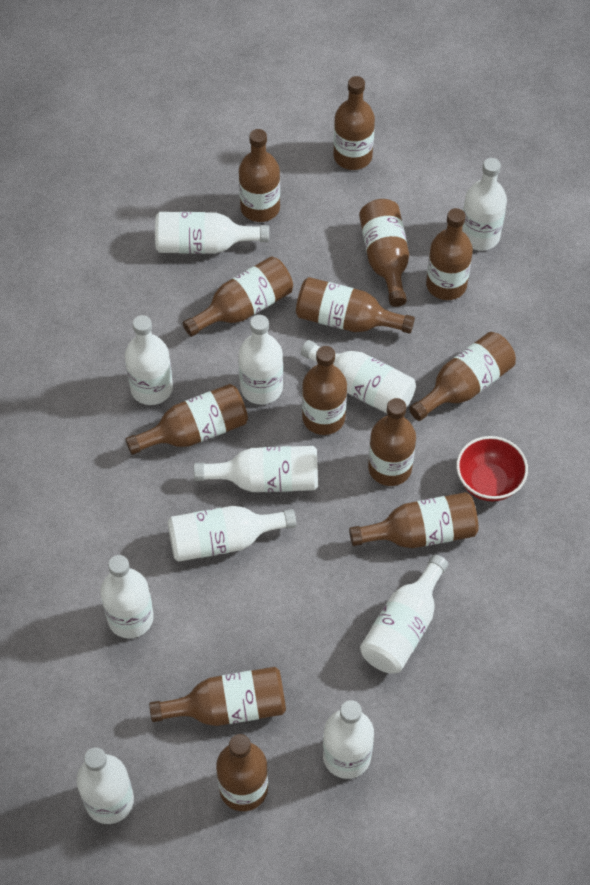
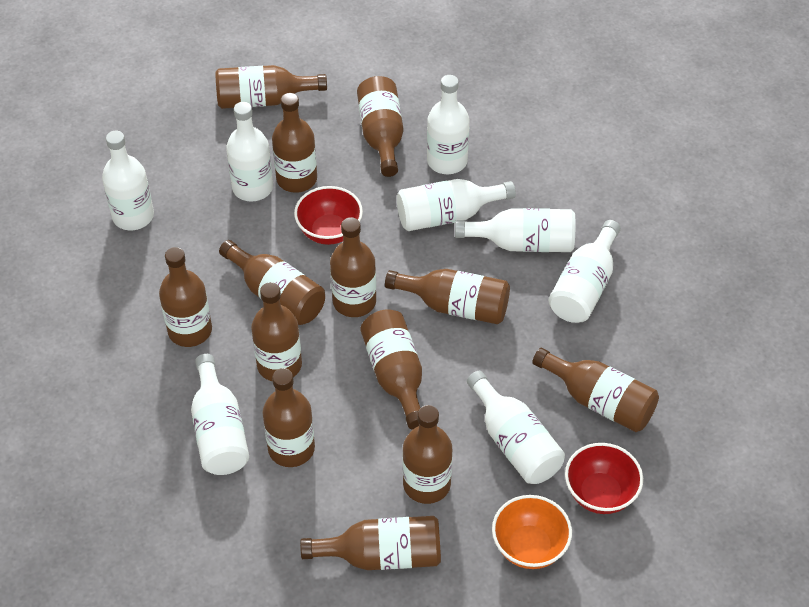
orange bowl: 0 -> 1
red bowl: 1 -> 2
white bottle: 11 -> 8

